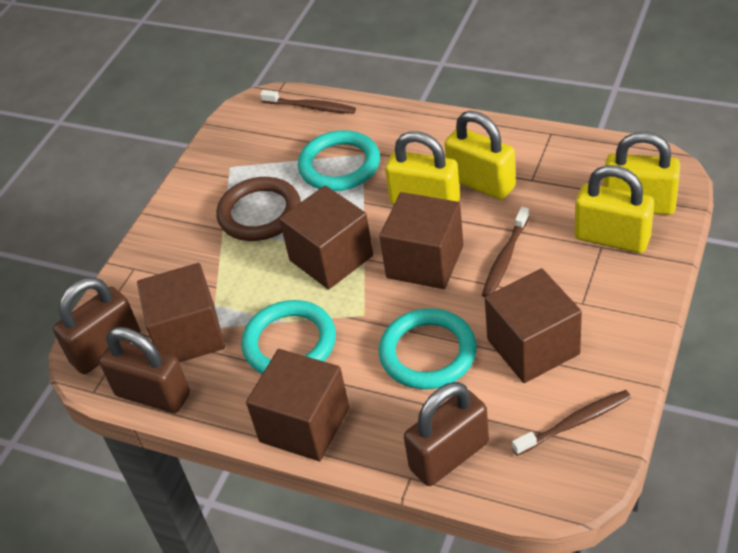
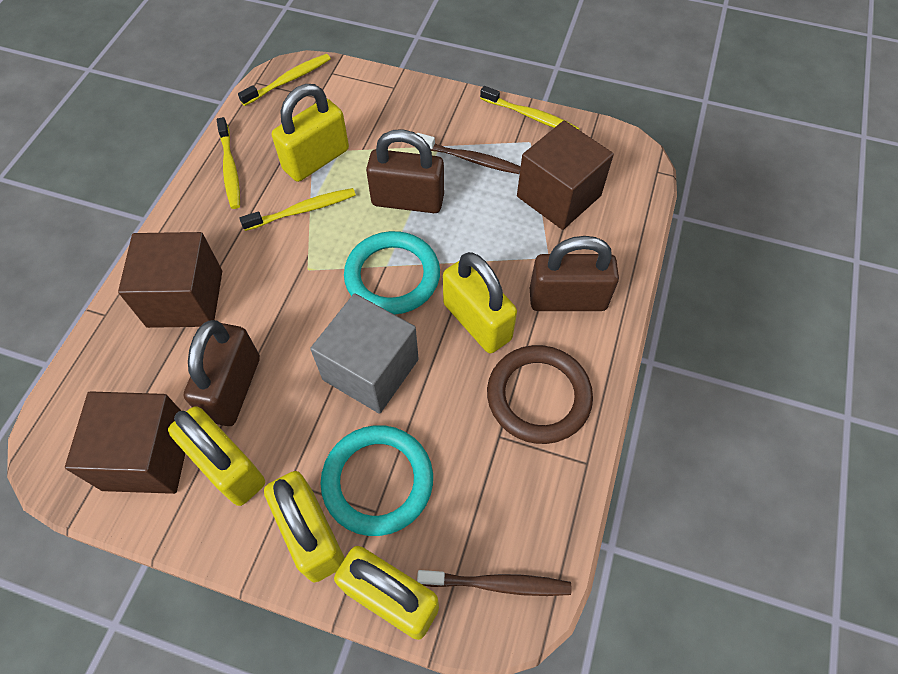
brown cube: 5 -> 3
brown toothbrush: 3 -> 2
grey cube: 0 -> 1
turquoise ring: 3 -> 2
yellow padlock: 4 -> 5
yellow toothbrush: 0 -> 4

